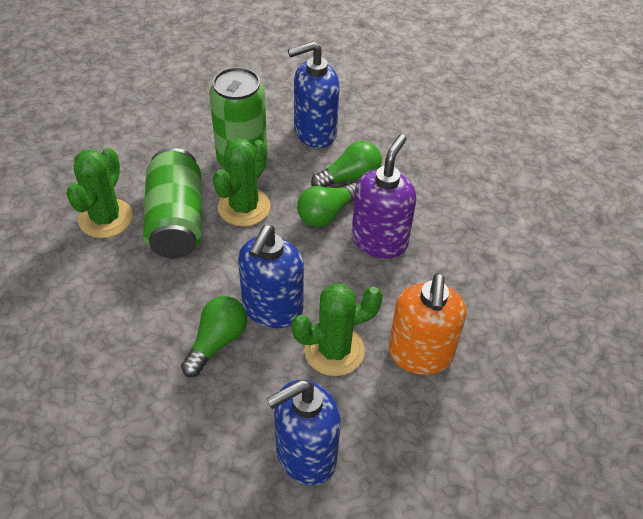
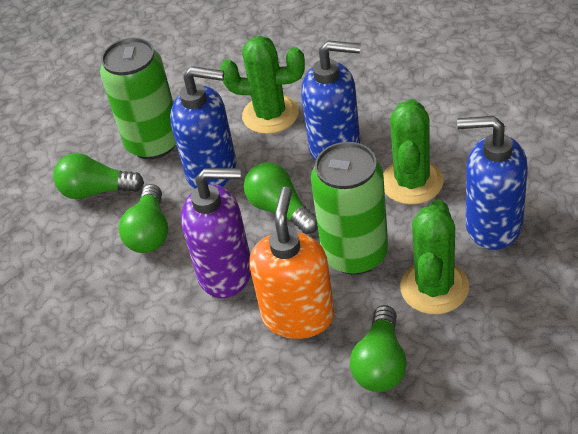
green light bulb: 3 -> 4

